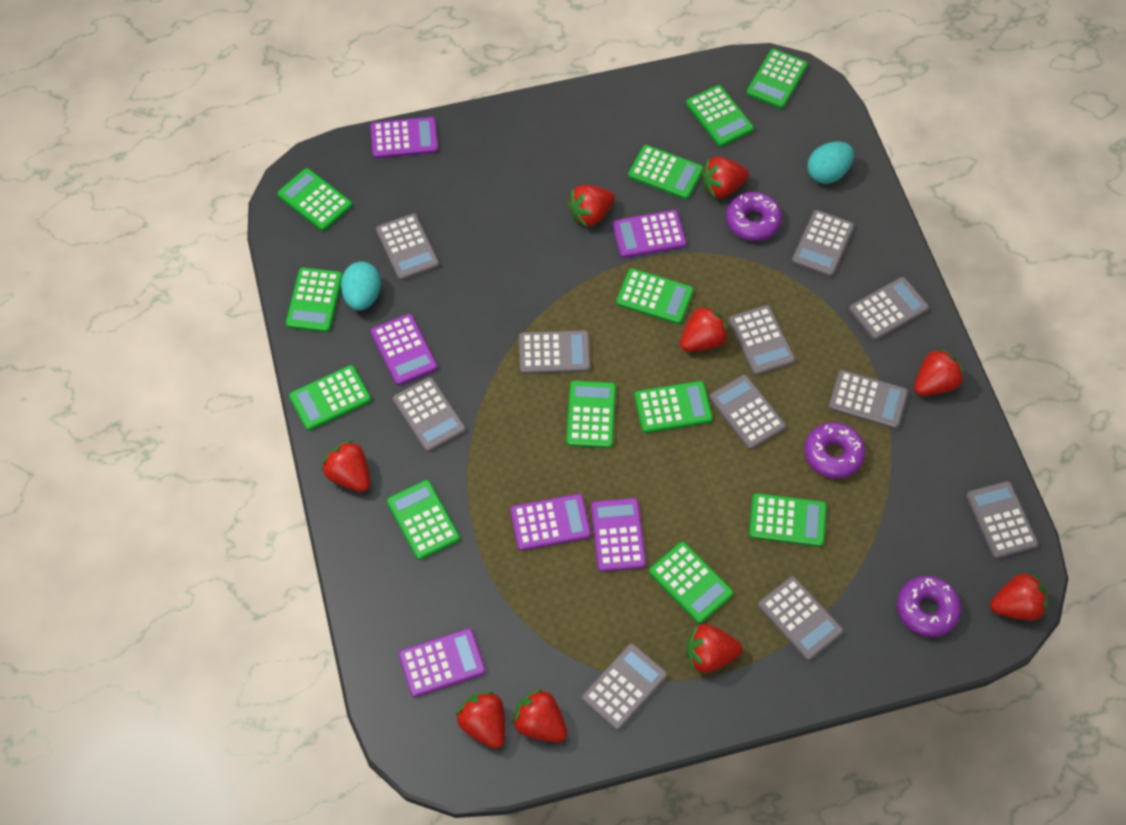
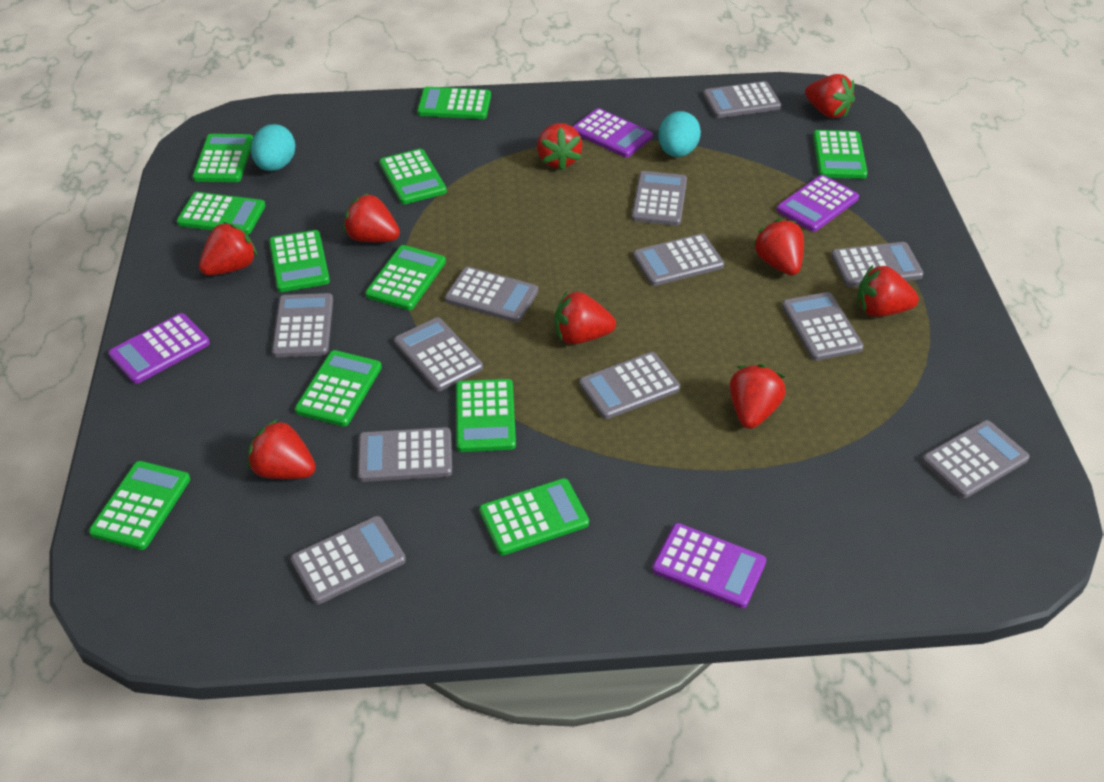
green calculator: 12 -> 11
grey calculator: 11 -> 12
purple calculator: 6 -> 4
purple donut: 3 -> 0

